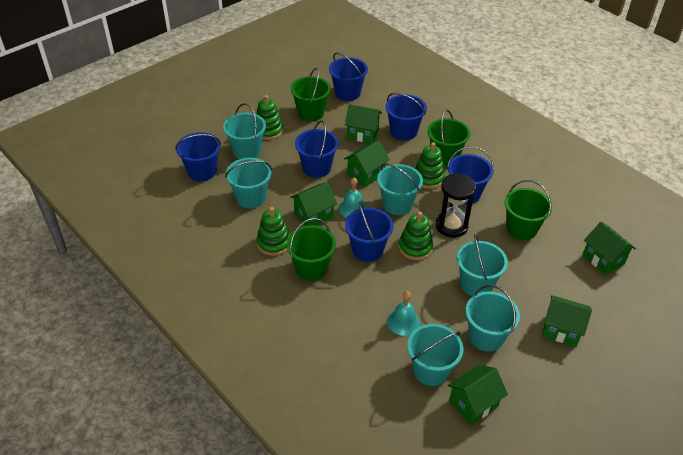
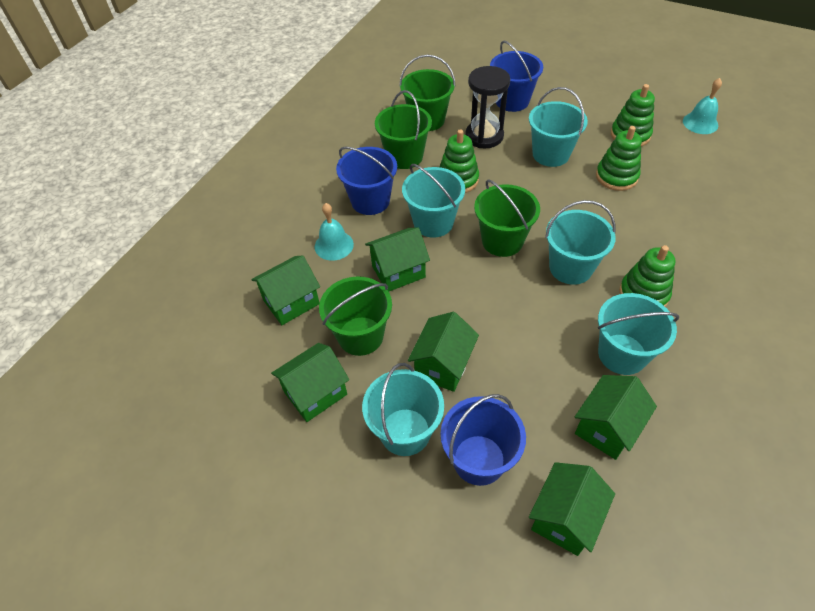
blue bucket: 6 -> 3
turquoise bucket: 6 -> 5

